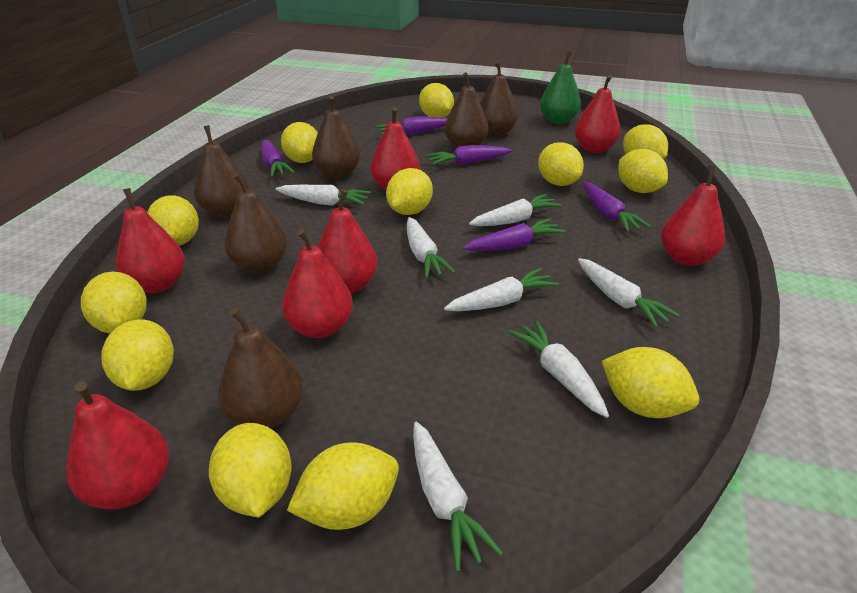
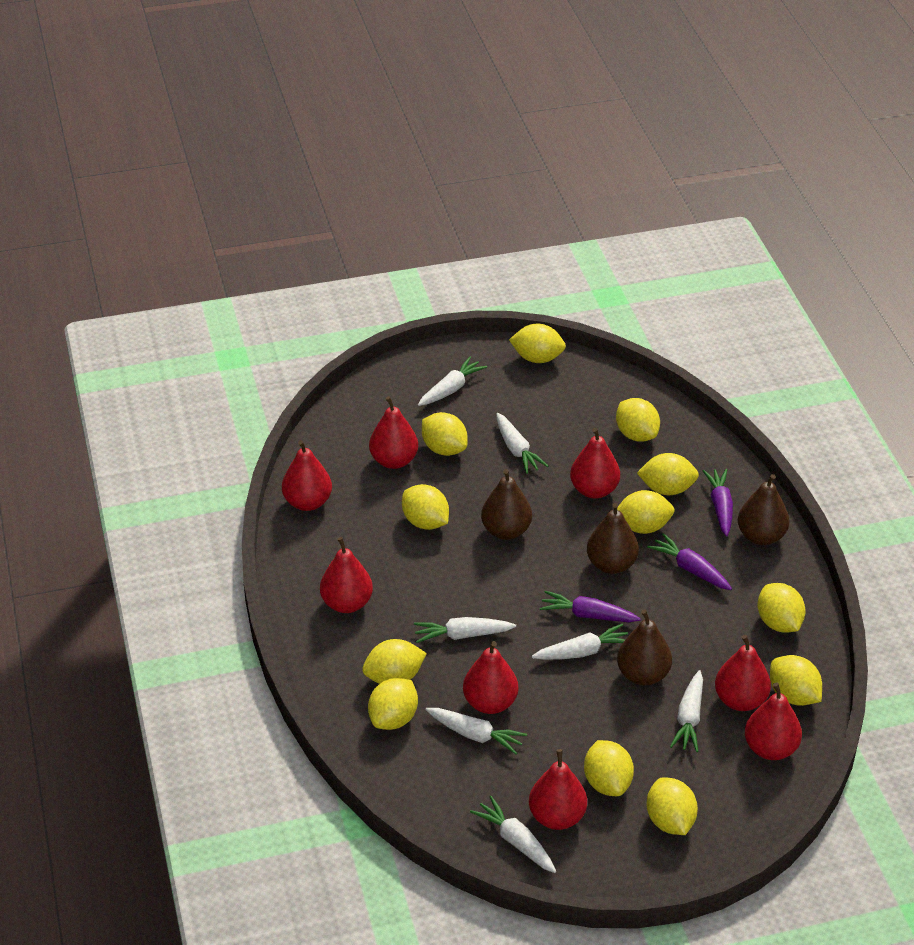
brown pear: 6 -> 4
green pear: 1 -> 0
purple carrot: 5 -> 3
red pear: 7 -> 8

